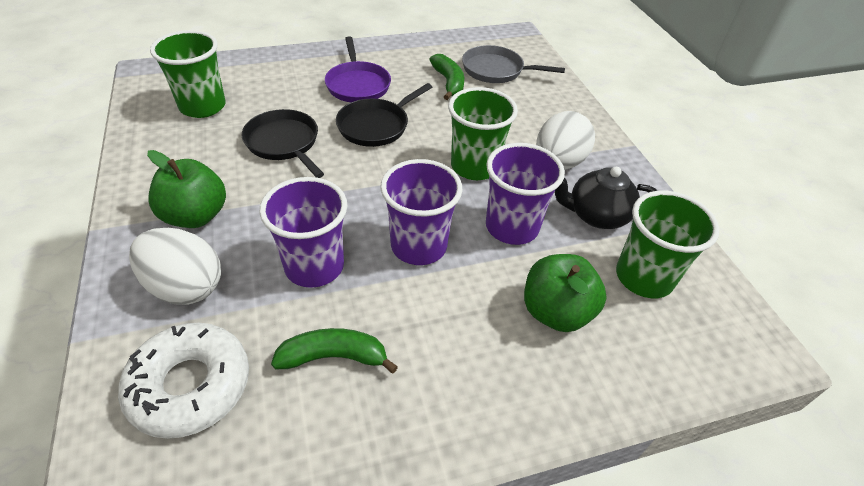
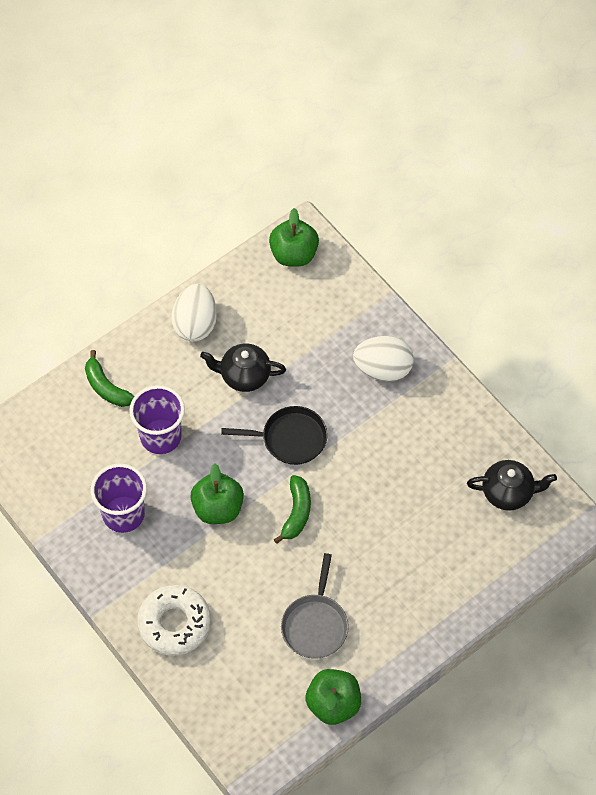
black pan: 2 -> 1
black teapot: 1 -> 2
green apple: 2 -> 3
green cup: 3 -> 0
purple cup: 3 -> 2
purple pan: 1 -> 0

